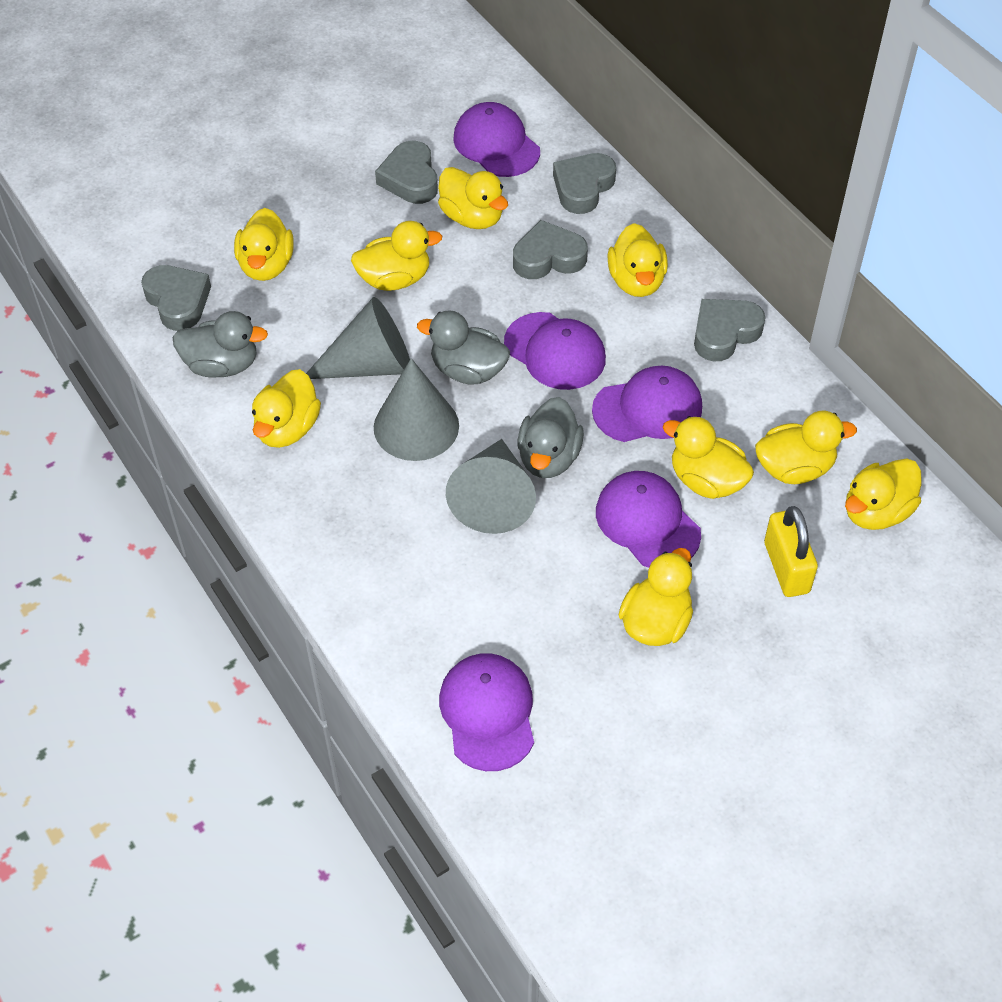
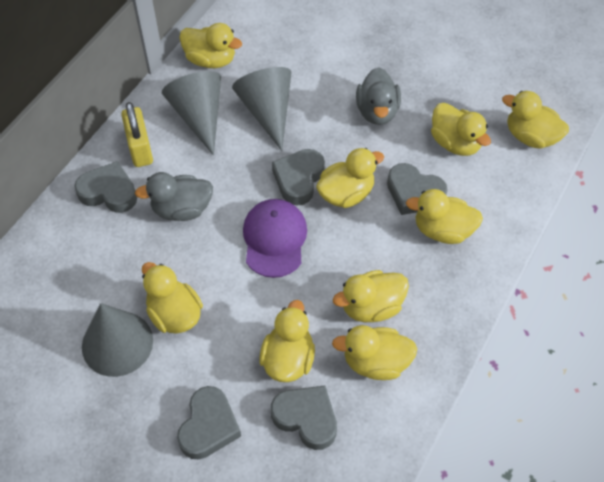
grey duck: 3 -> 2
purple cap: 5 -> 1

